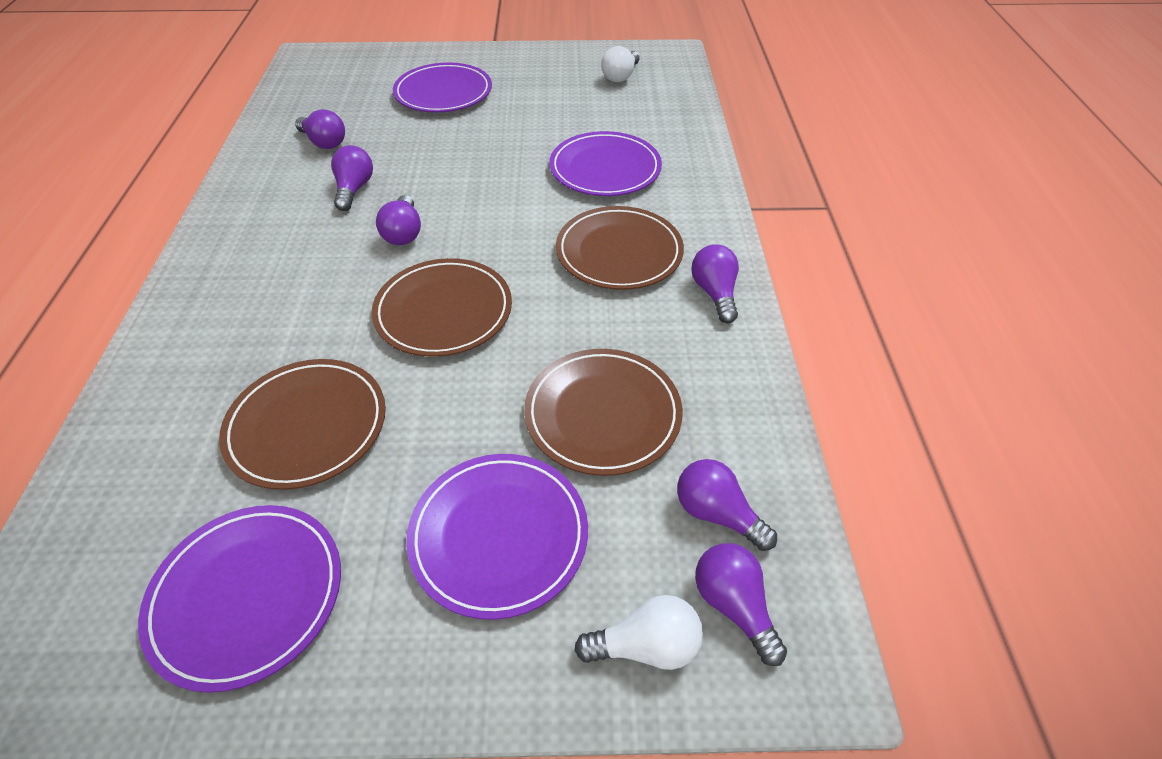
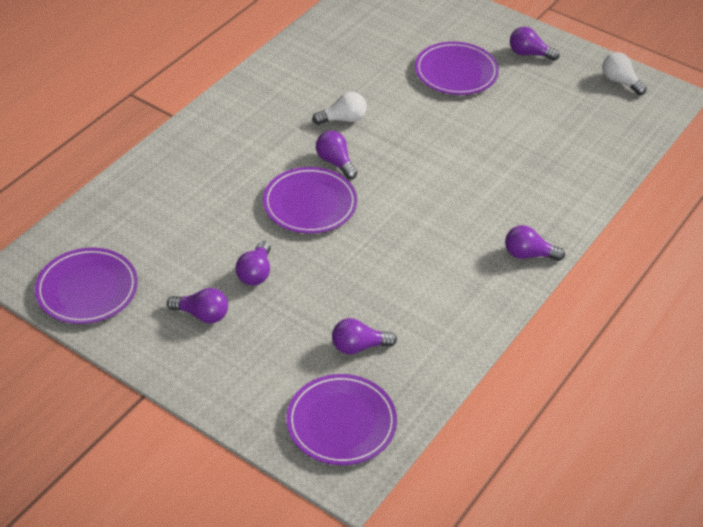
brown plate: 4 -> 0

